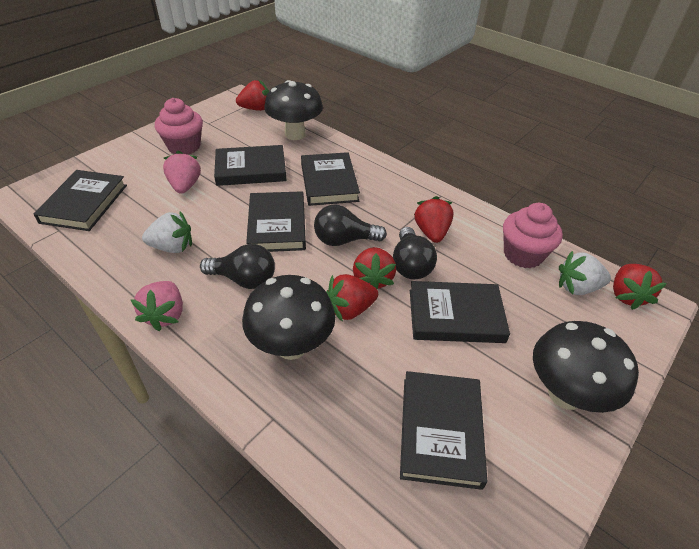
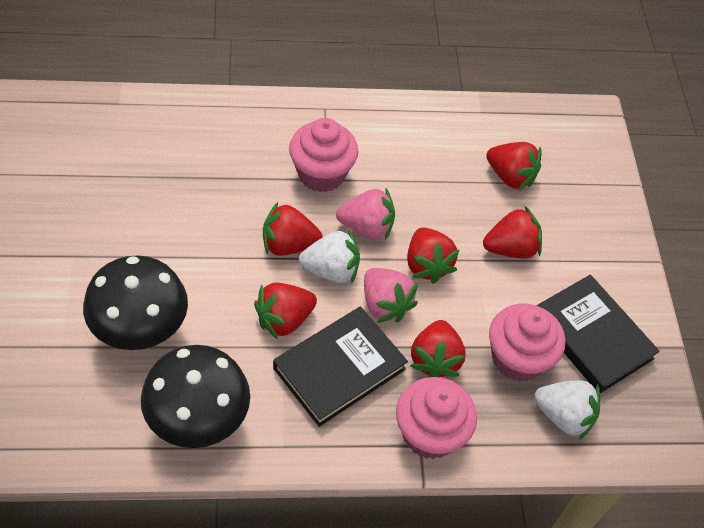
black book: 6 -> 2
black light bulb: 3 -> 0
black mushroom: 3 -> 2
pink cupcake: 2 -> 3
red strawberry: 5 -> 6

